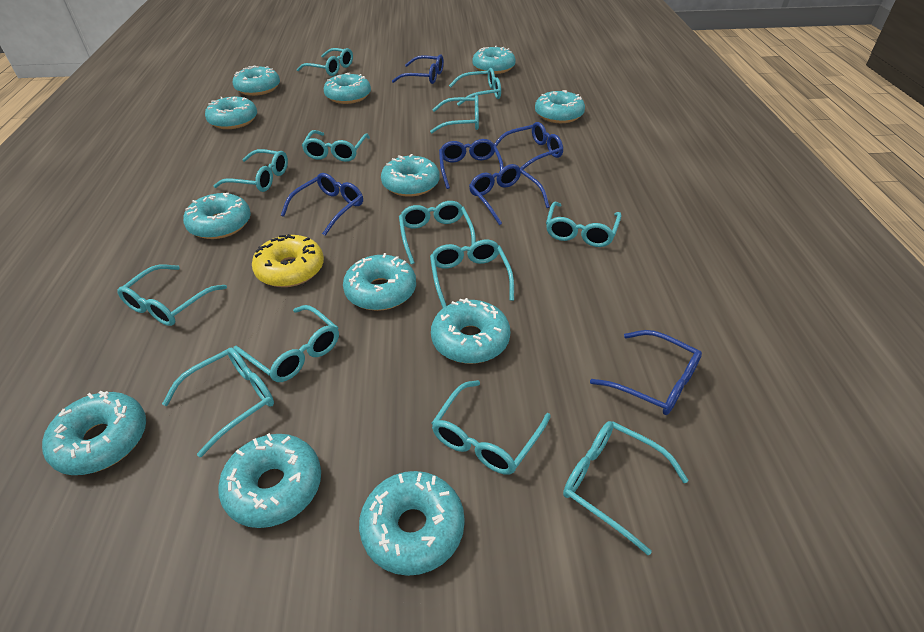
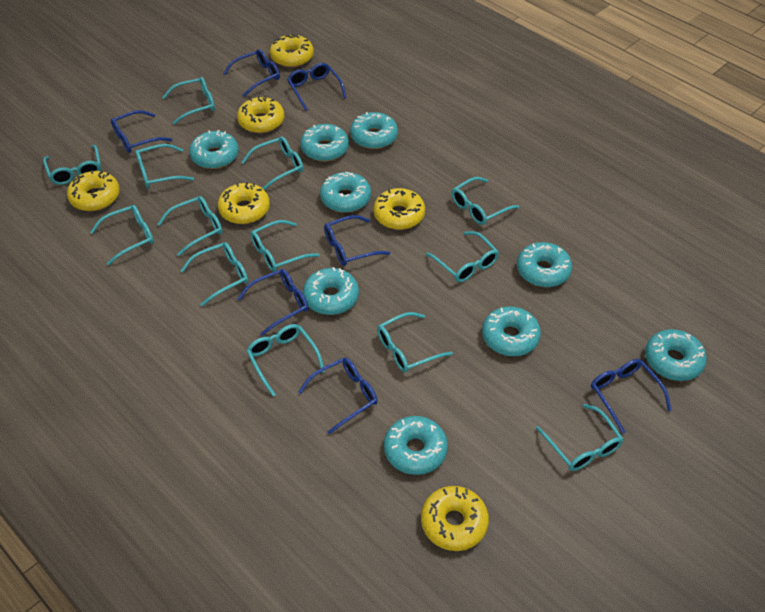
blue glasses: 6 -> 7
turquoise donut: 12 -> 9
yellow donut: 1 -> 6

